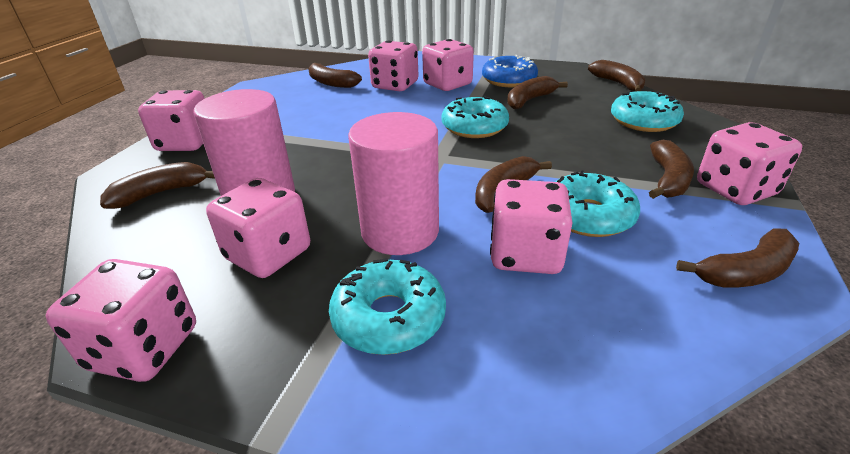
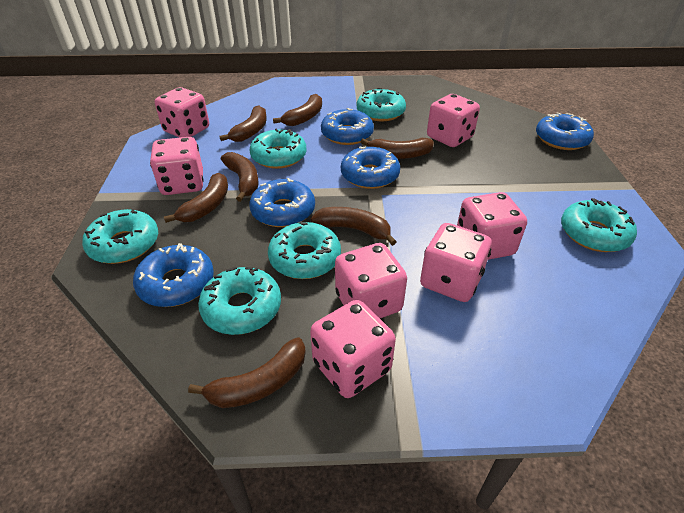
blue donut: 1 -> 5
pink cylinder: 2 -> 0
turquoise donut: 4 -> 6

